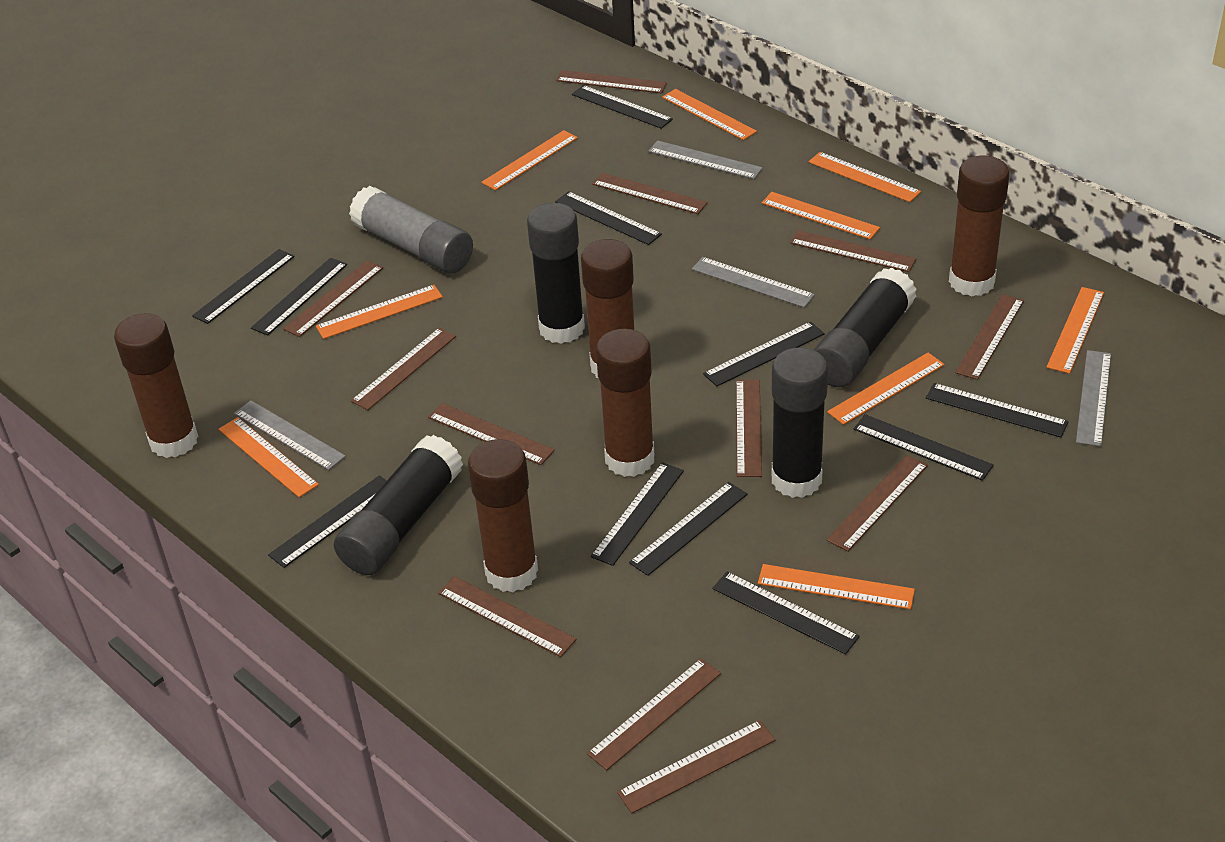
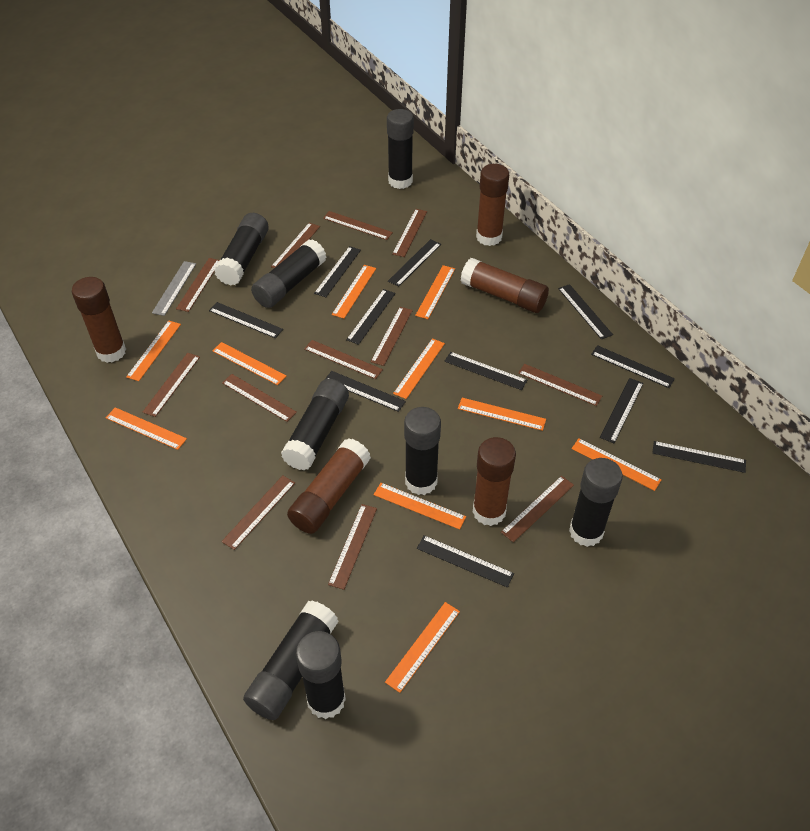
black glue stick: 4 -> 8
grey glue stick: 1 -> 0
grey ruler: 4 -> 1
orange ruler: 9 -> 10

